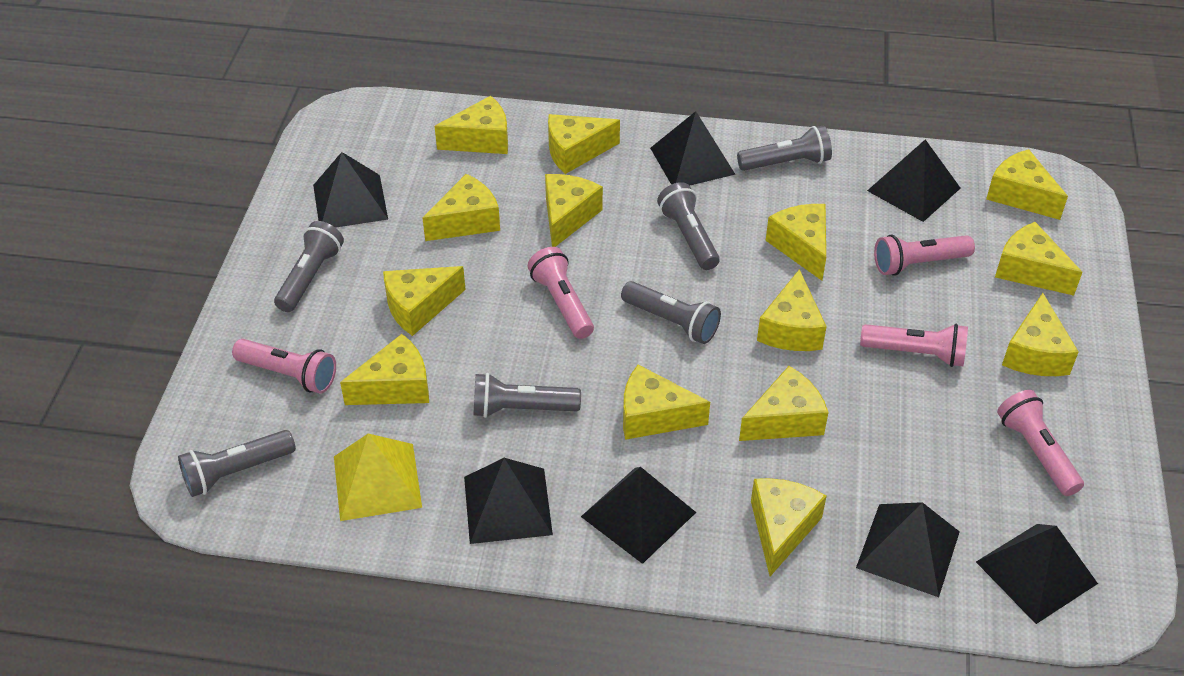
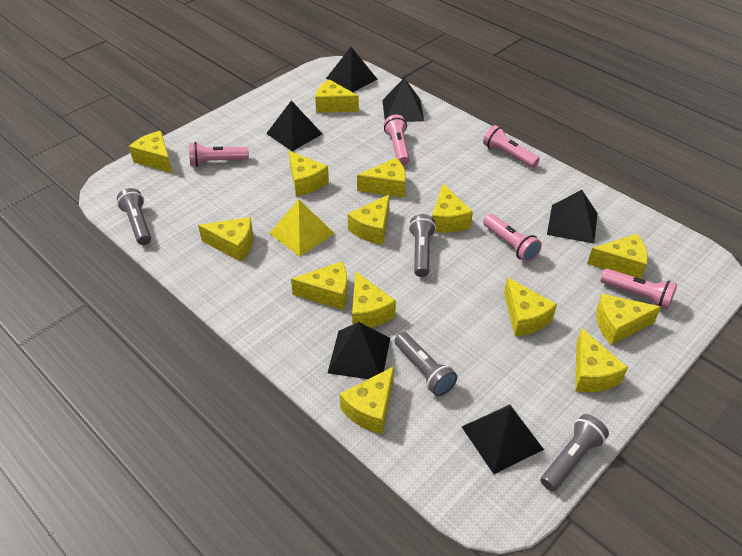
black pyramid: 7 -> 6
grey flashlight: 6 -> 4

